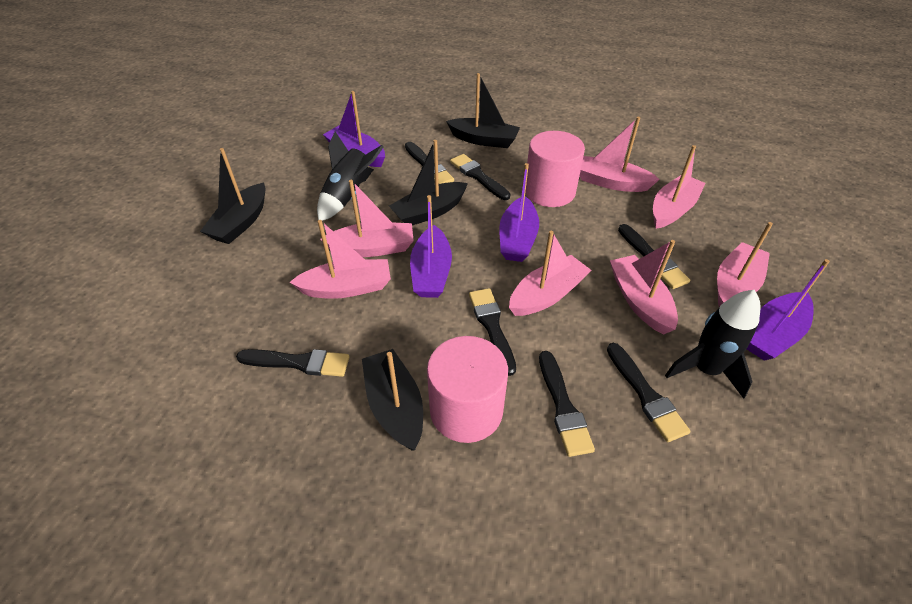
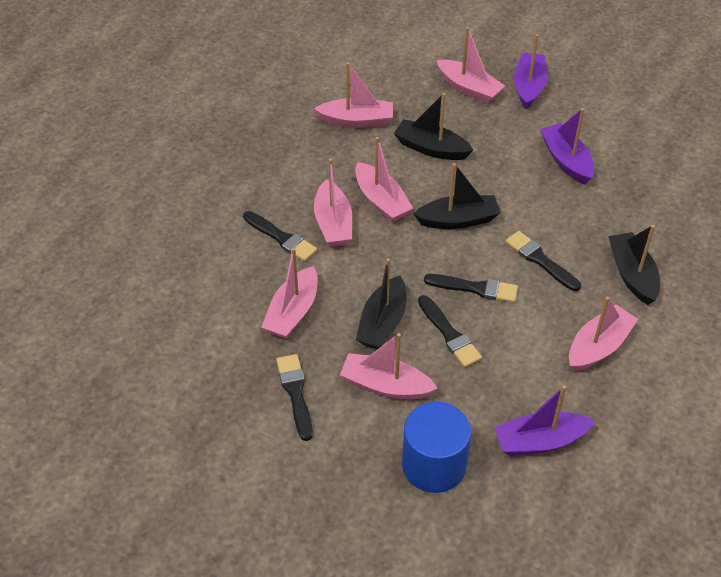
black brush: 7 -> 5
black rocket: 2 -> 0
blue cylinder: 0 -> 1
pink cylinder: 2 -> 0
purple boat: 4 -> 3

